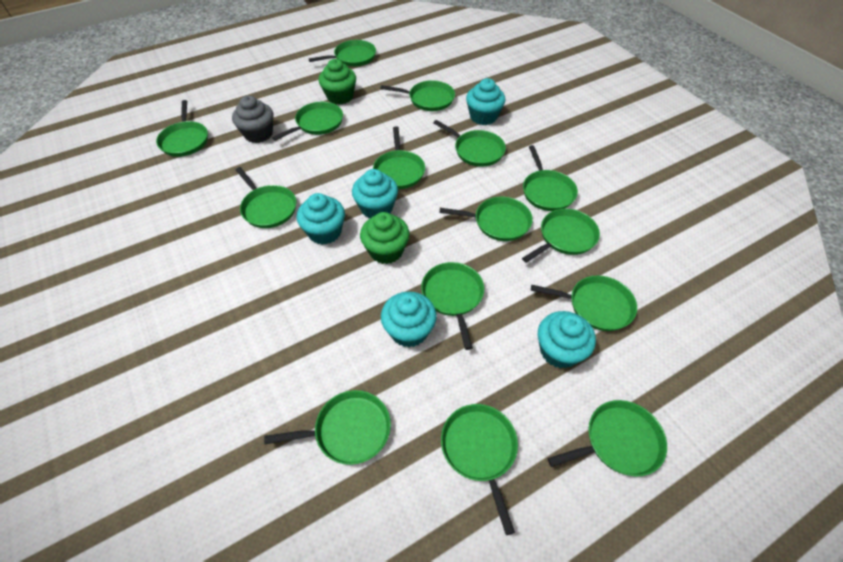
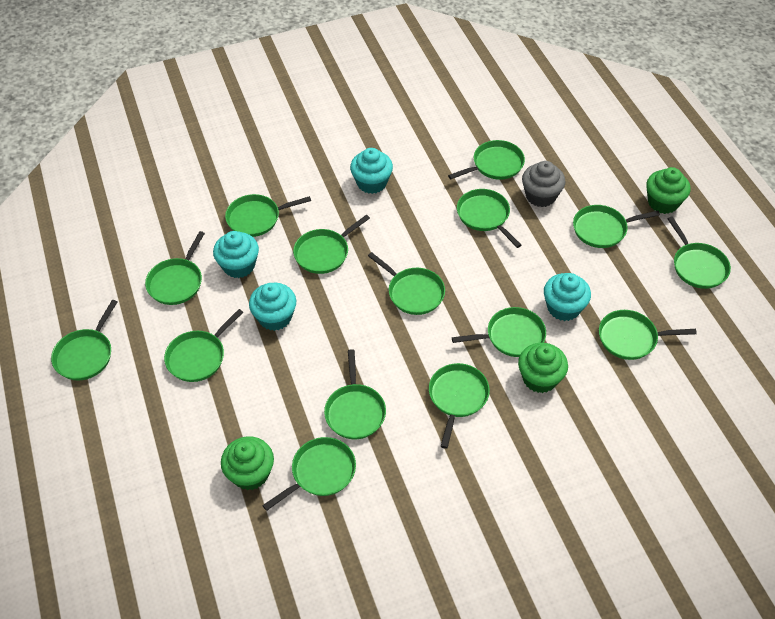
green cupcake: 2 -> 3
turquoise cupcake: 5 -> 4

